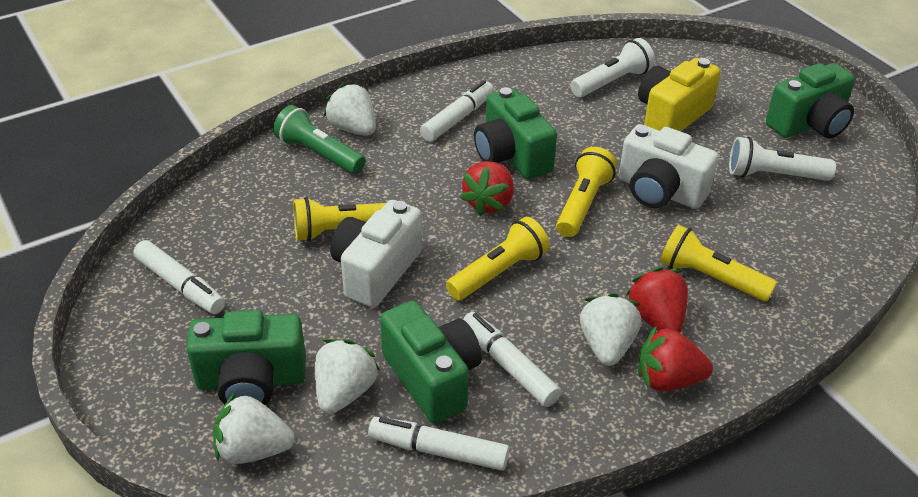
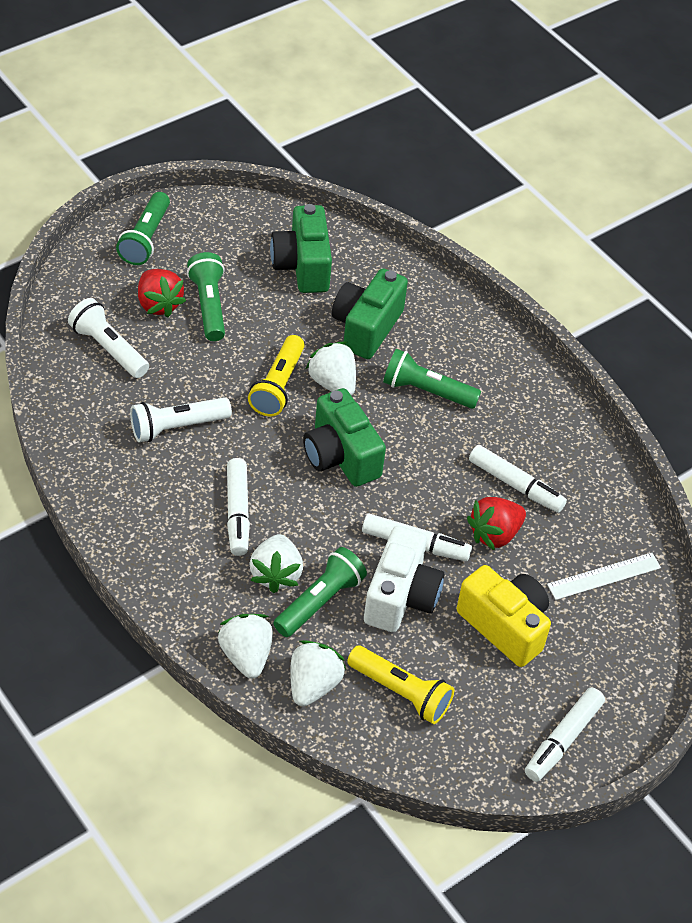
green camera: 4 -> 3
green flashlight: 1 -> 4
red strawberry: 3 -> 2
white camera: 2 -> 1
white ruler: 0 -> 1
yellow flashlight: 4 -> 2

